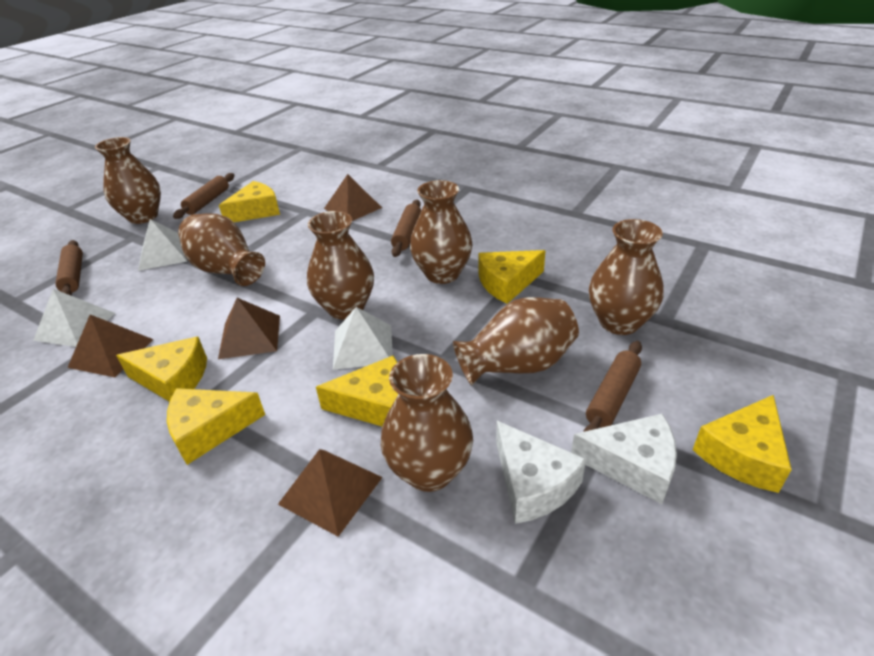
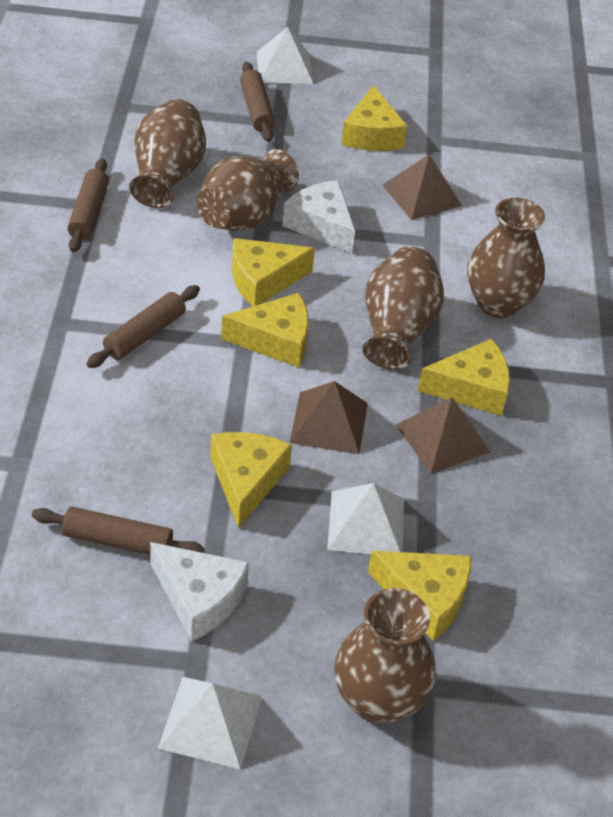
brown pyramid: 4 -> 3
brown vase: 7 -> 5

